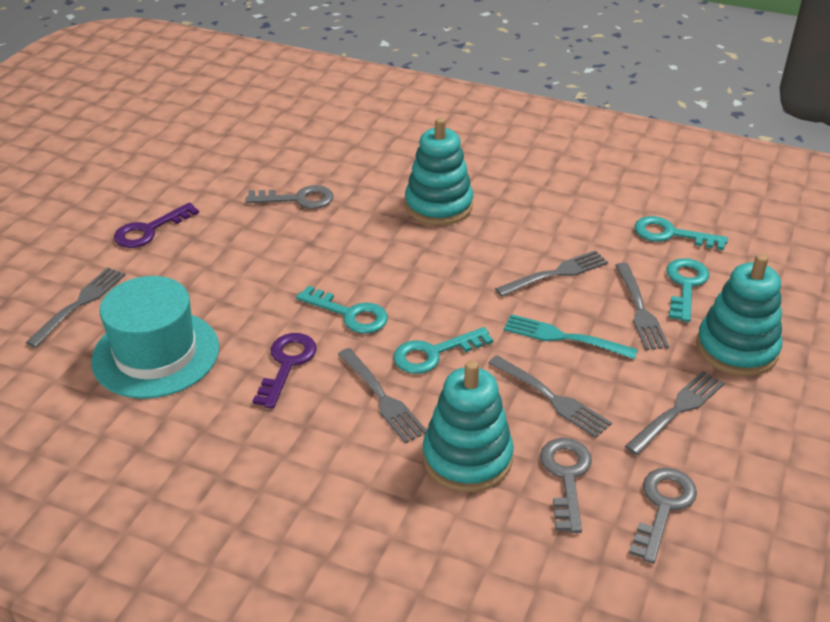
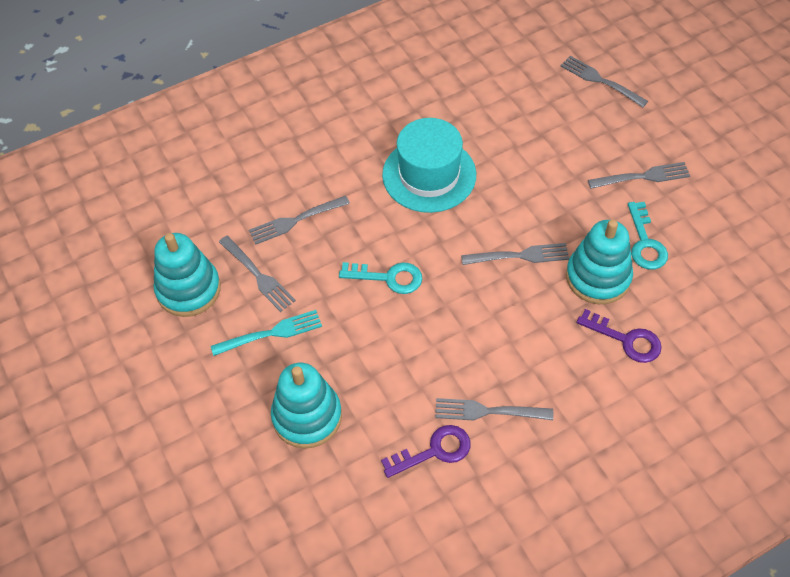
grey key: 3 -> 0
turquoise key: 4 -> 2

